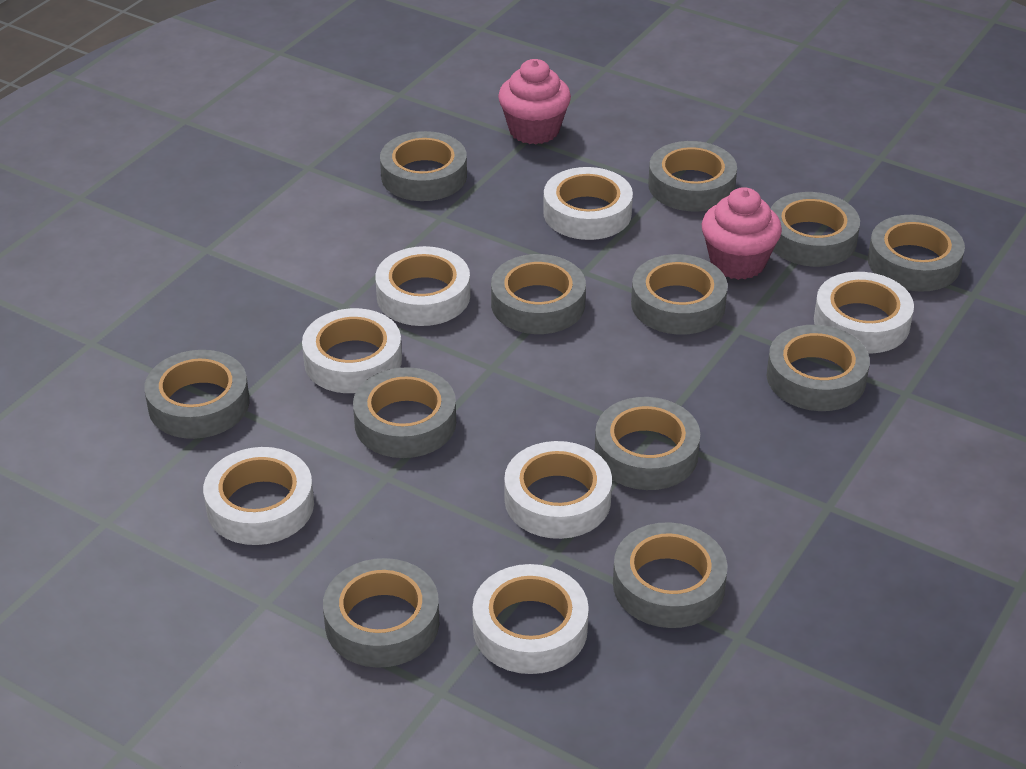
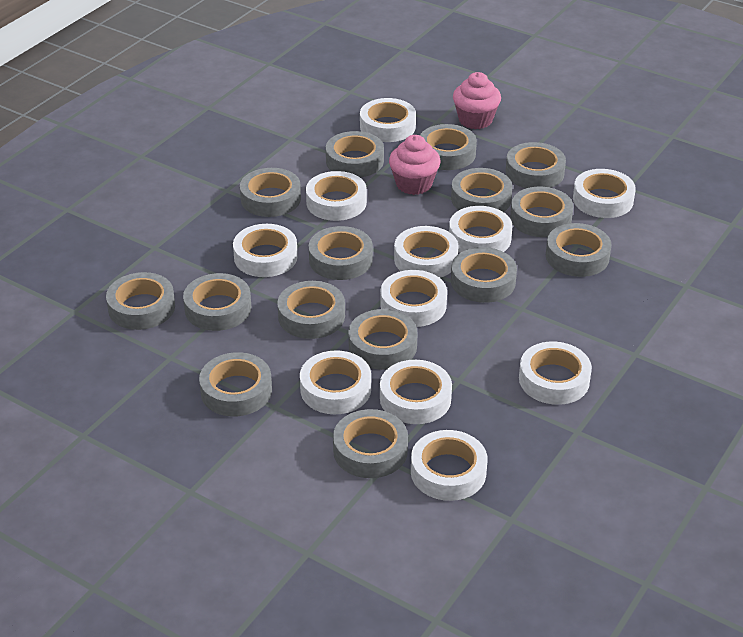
grey tape: 12 -> 15
white tape: 7 -> 11

